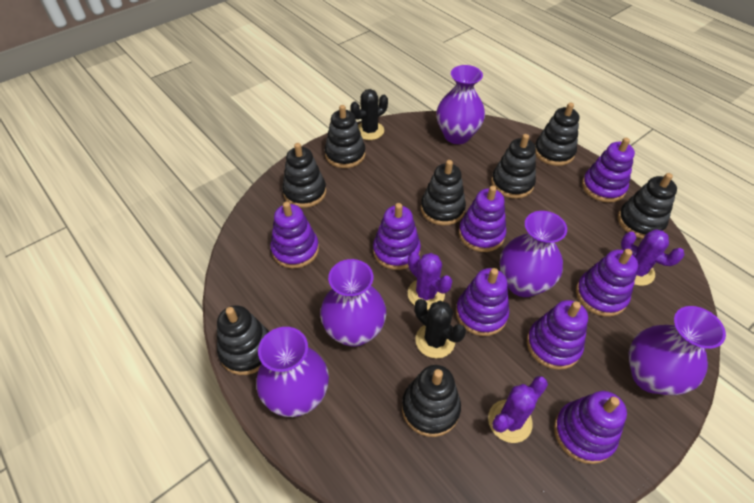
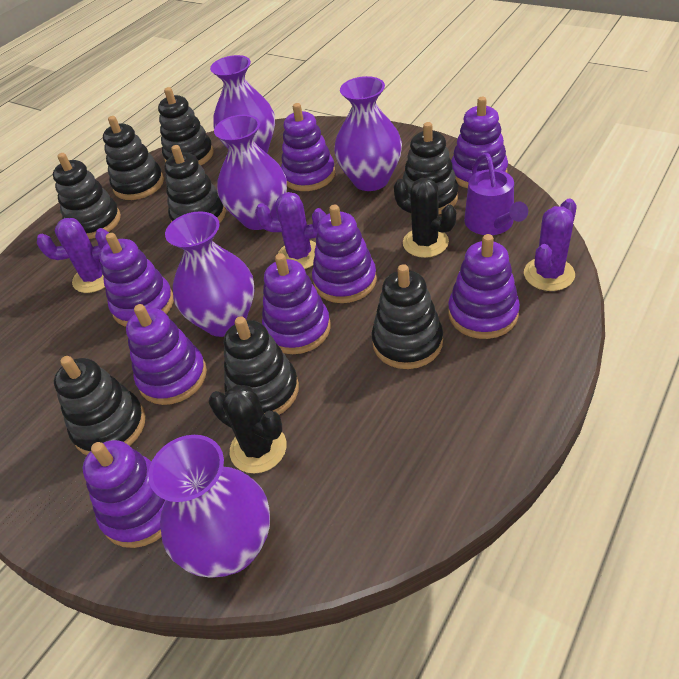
purple watering can: 0 -> 1

